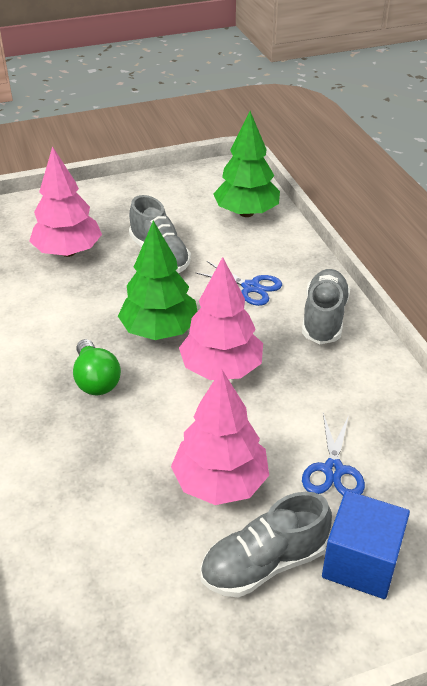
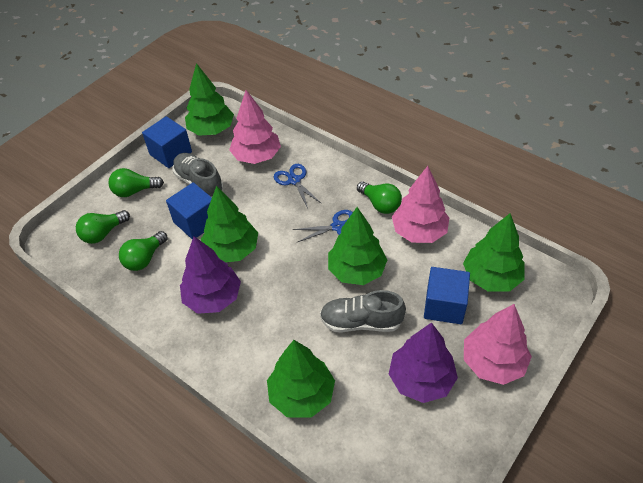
blue cube: 1 -> 3
green light bulb: 1 -> 4
green tree: 2 -> 5
grey shoe: 3 -> 2
purple tree: 0 -> 2

